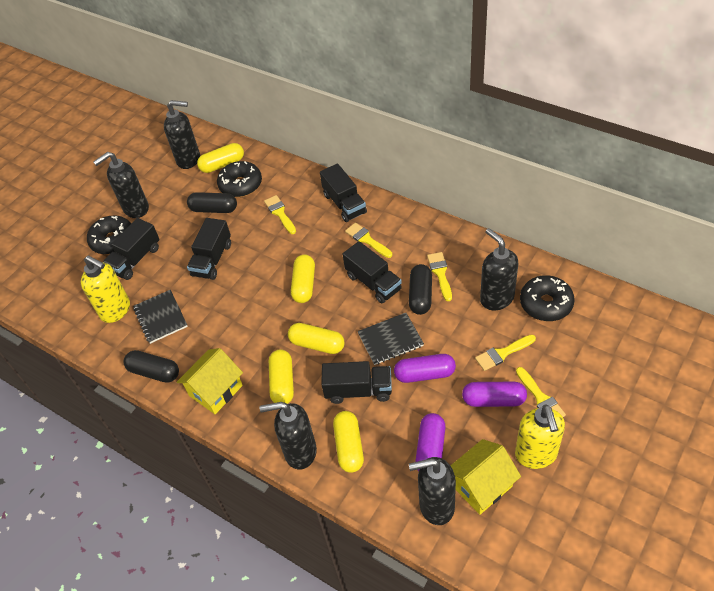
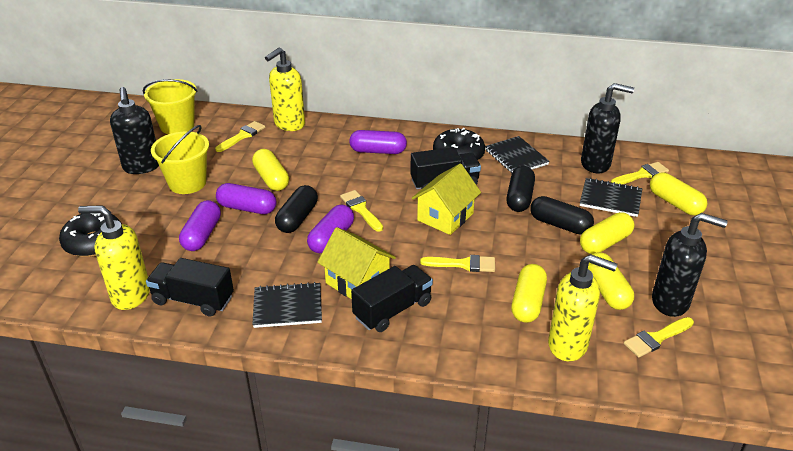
black donut: 3 -> 2
black notebook: 2 -> 3
black soap dispenser: 5 -> 3
black truck: 5 -> 3
purple capsule: 3 -> 4
yellow bucket: 0 -> 2
yellow soap dispenser: 2 -> 3

